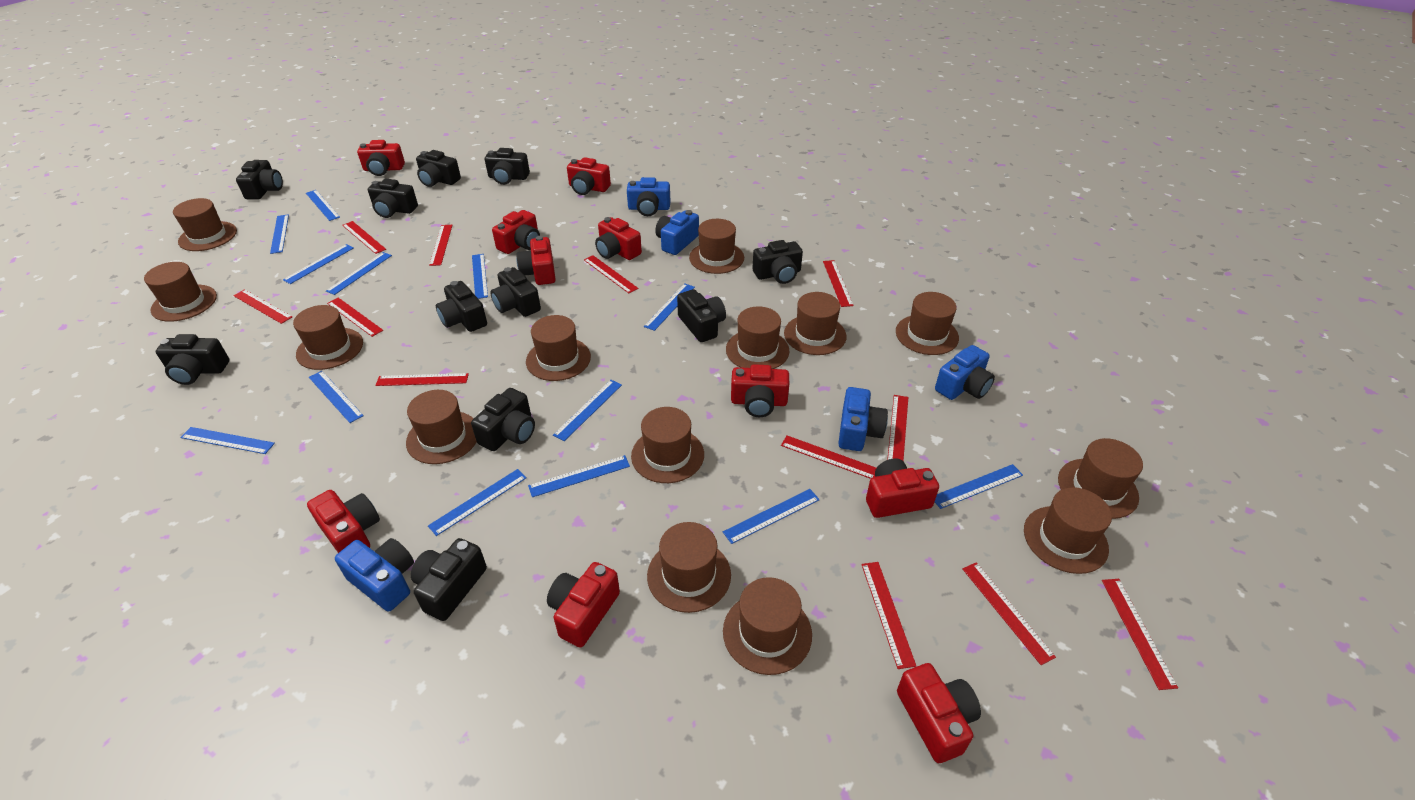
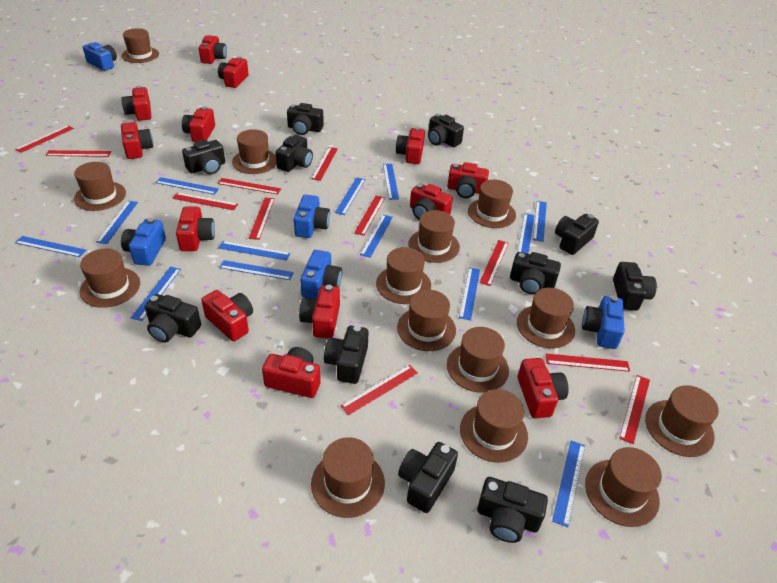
red camera: 10 -> 13
red ruler: 12 -> 11

